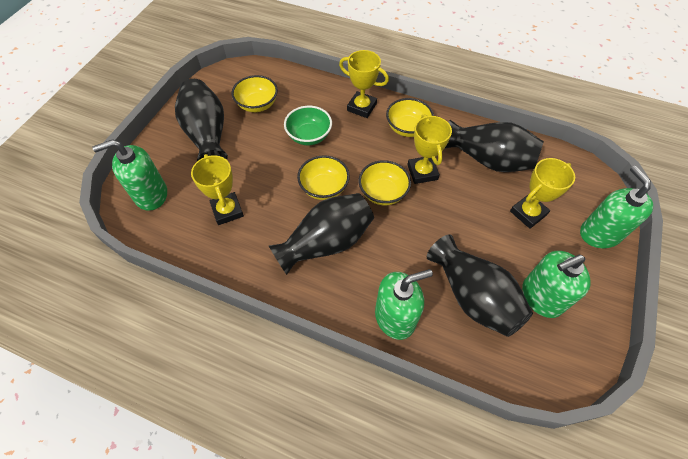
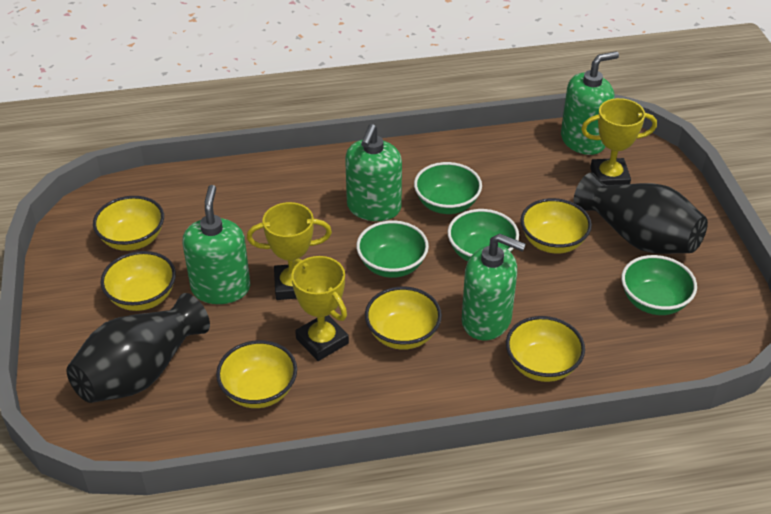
black vase: 4 -> 2
green bowl: 1 -> 4
yellow bowl: 4 -> 6
yellow trophy: 4 -> 3

